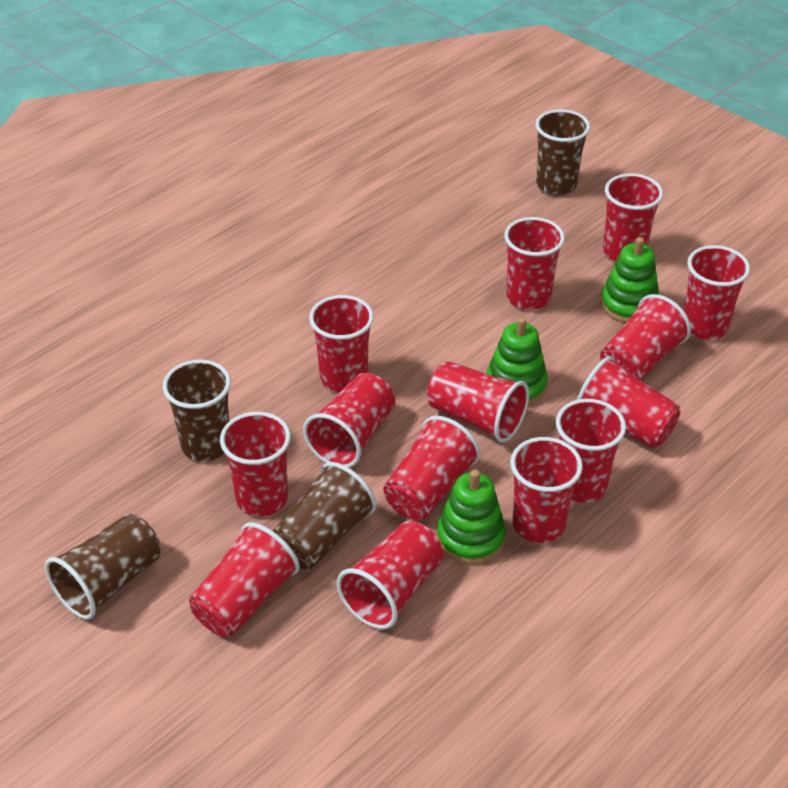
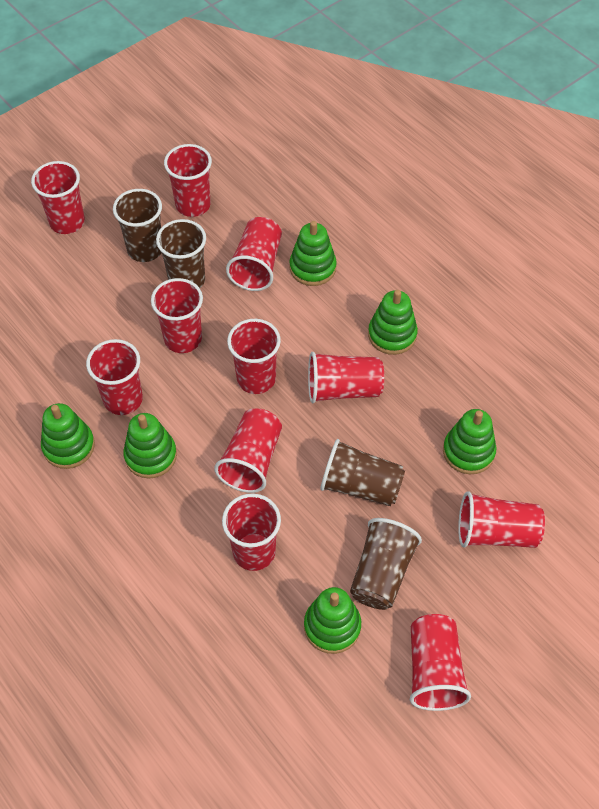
green stacking toy: 3 -> 6
red cup: 14 -> 11

